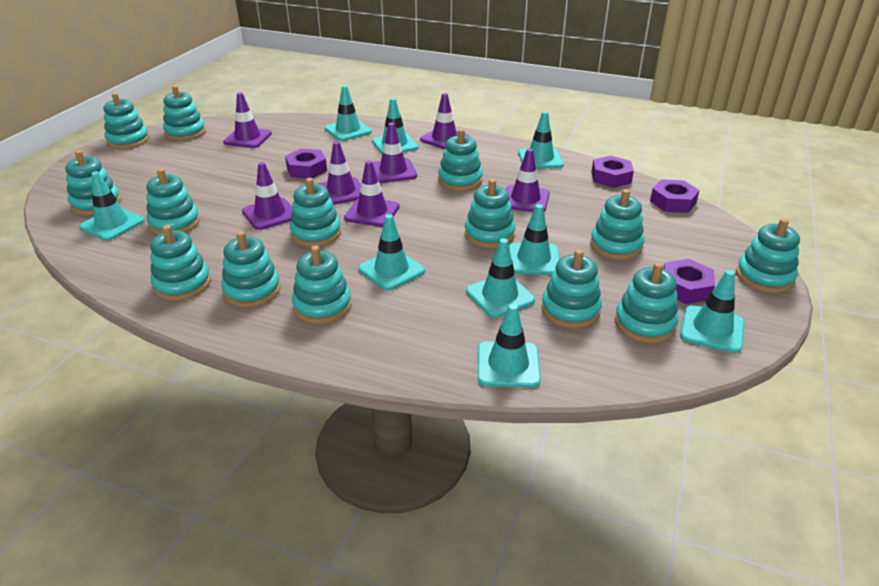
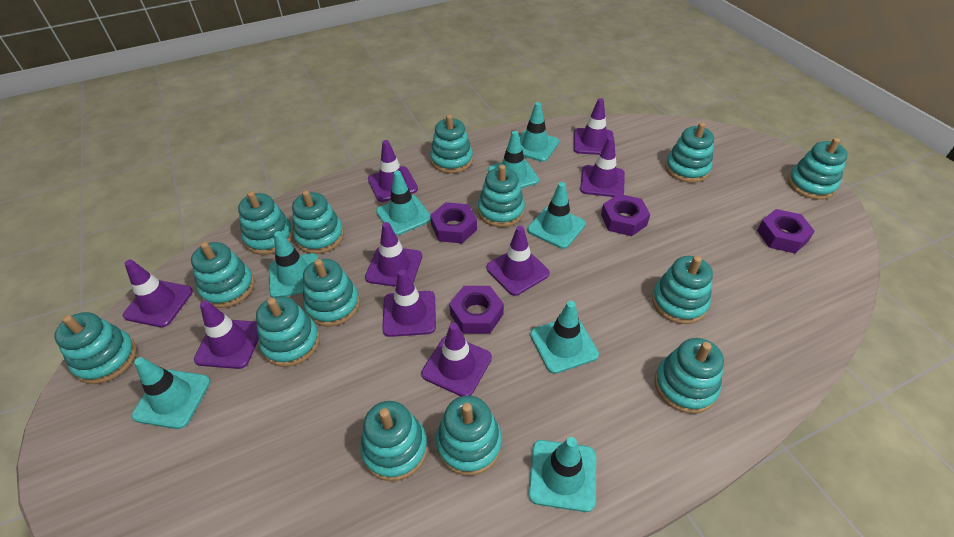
purple traffic cone: 7 -> 9
turquoise traffic cone: 9 -> 8

